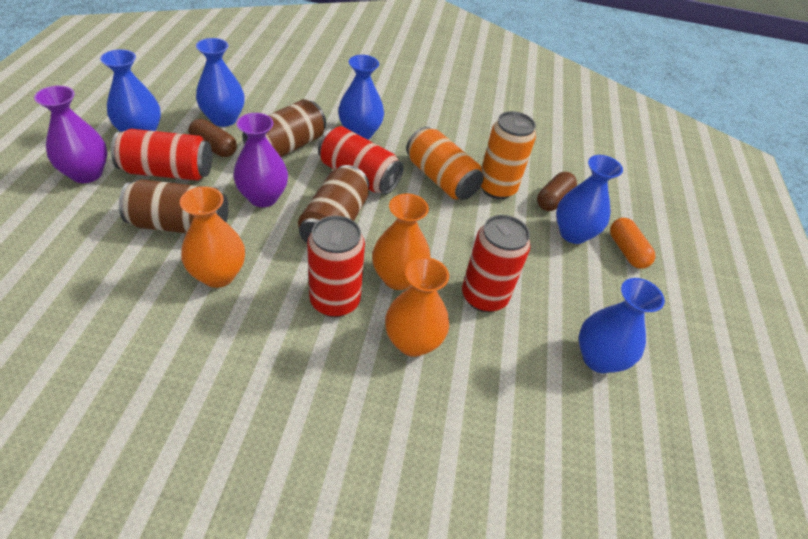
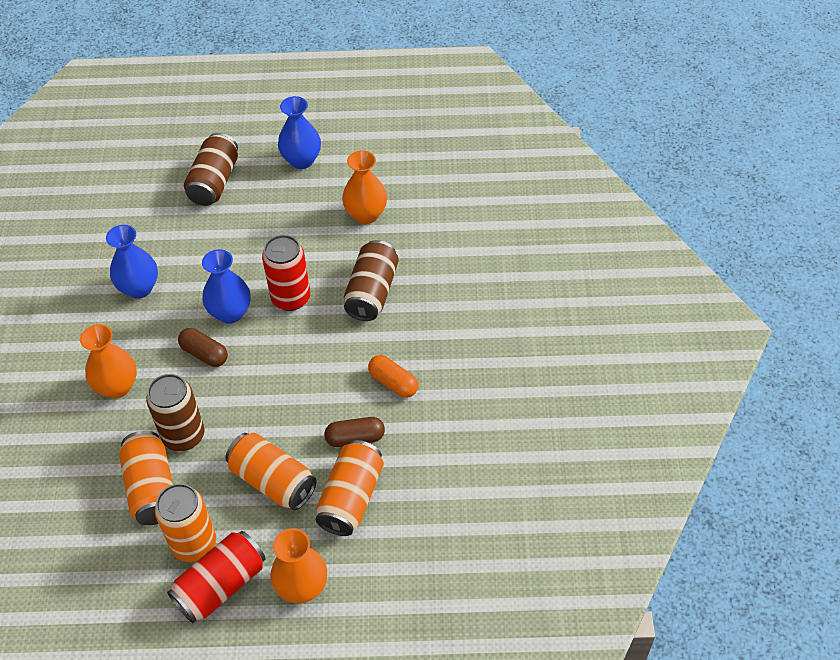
blue vase: 5 -> 3
orange can: 2 -> 4
purple vase: 2 -> 0
red can: 4 -> 2

